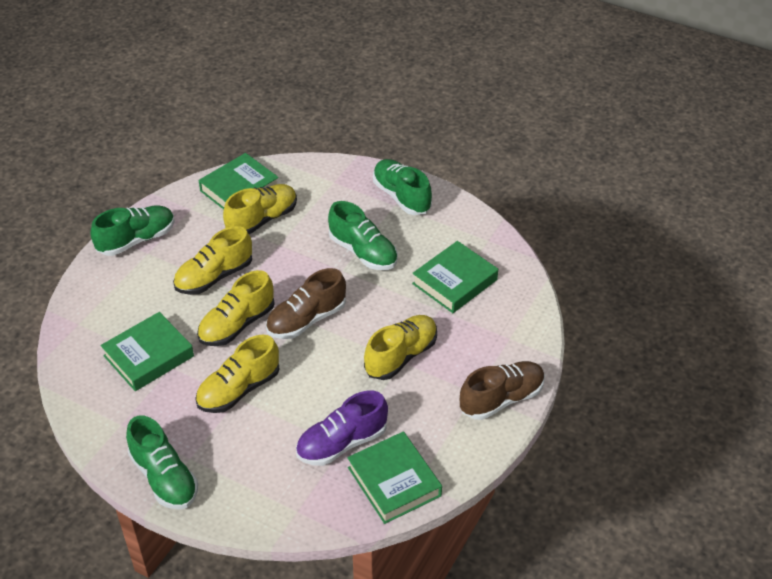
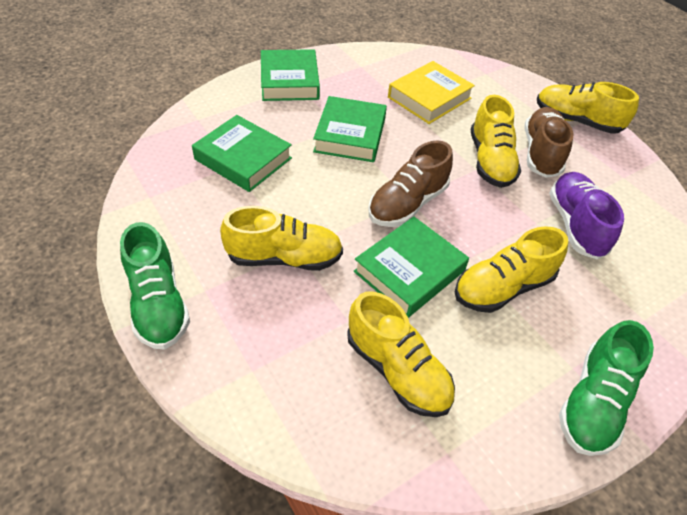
green shoe: 4 -> 2
yellow book: 0 -> 1

